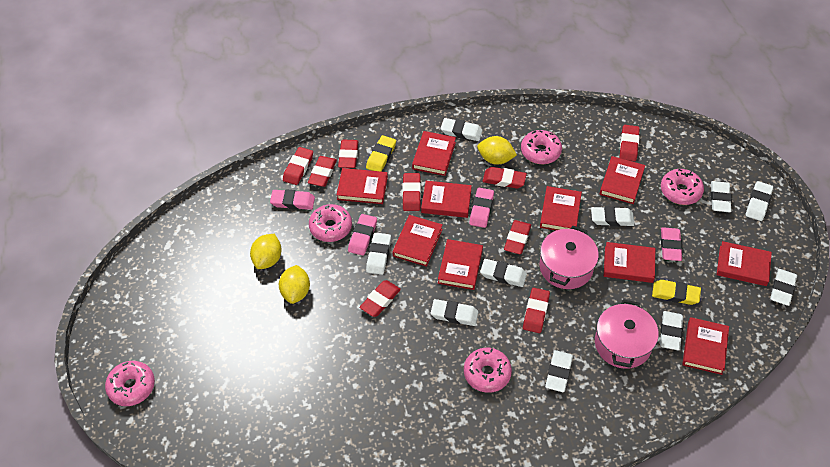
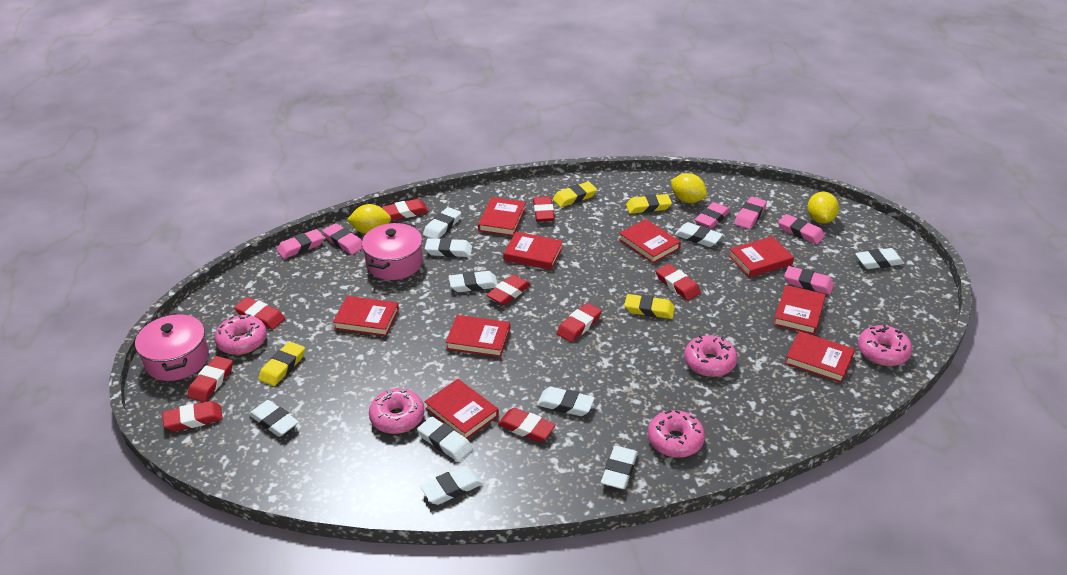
pink eraser: 4 -> 6
red book: 10 -> 9
yellow eraser: 2 -> 4

